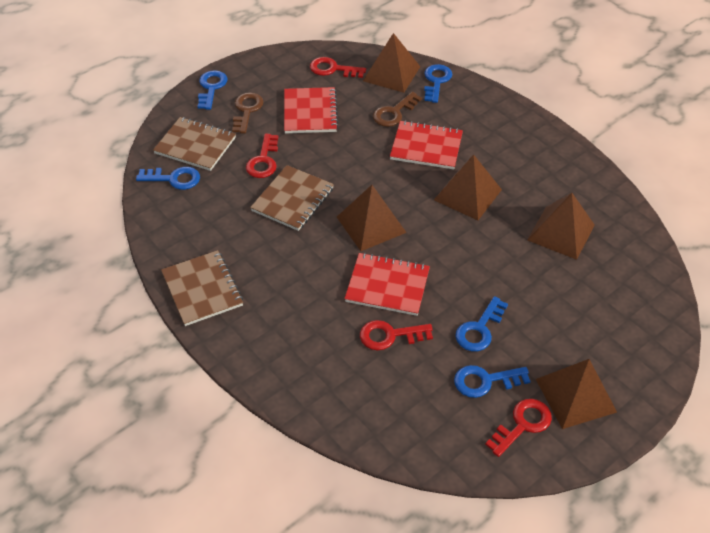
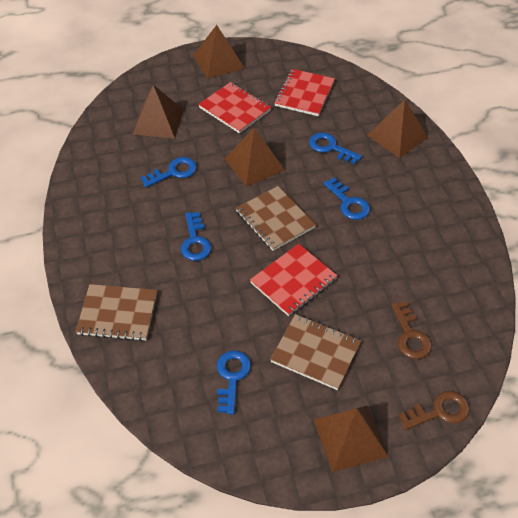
red key: 4 -> 0

